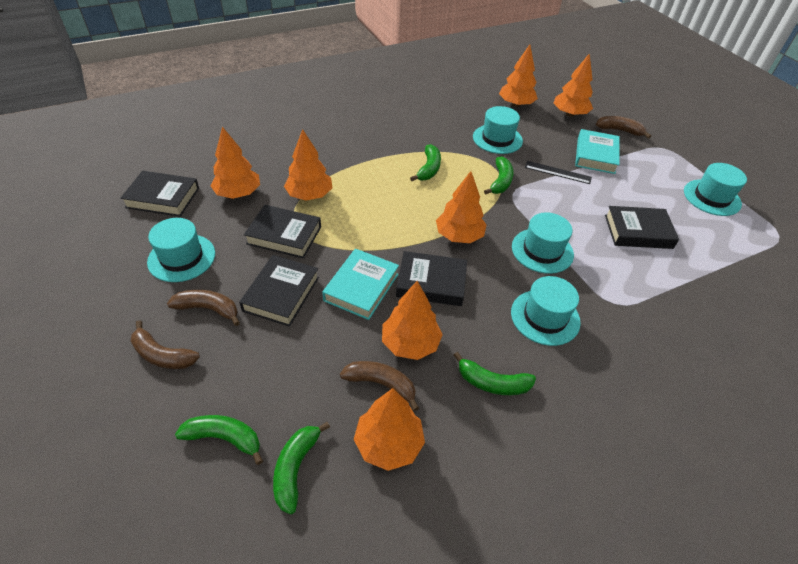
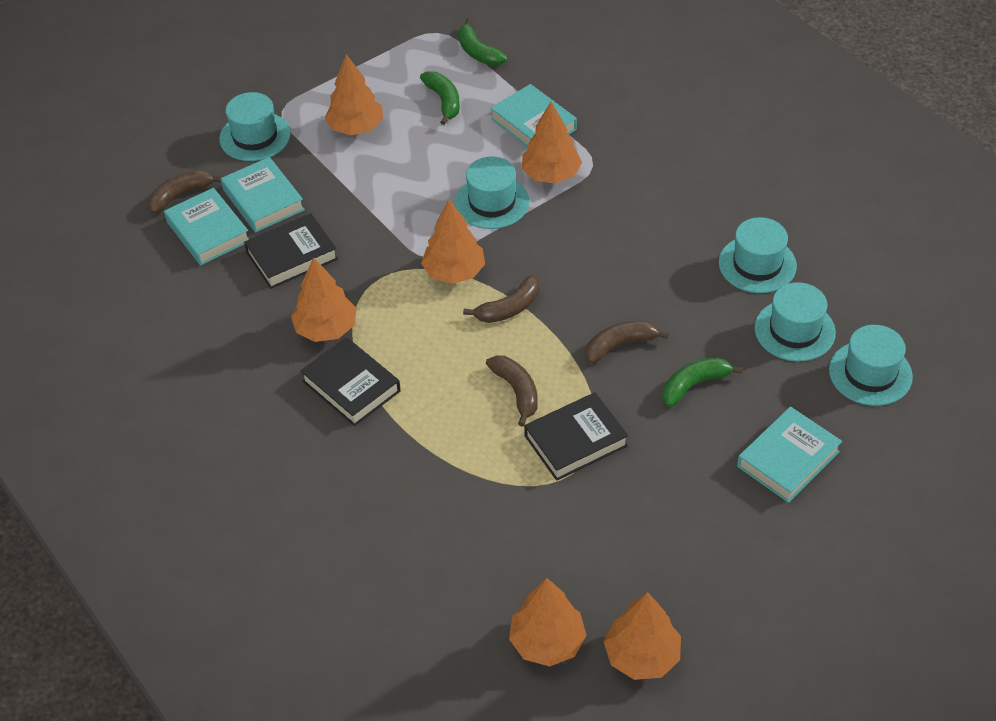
black book: 5 -> 3
black ruler: 1 -> 0
green banana: 5 -> 3
orange tree: 7 -> 6
turquoise book: 2 -> 4

